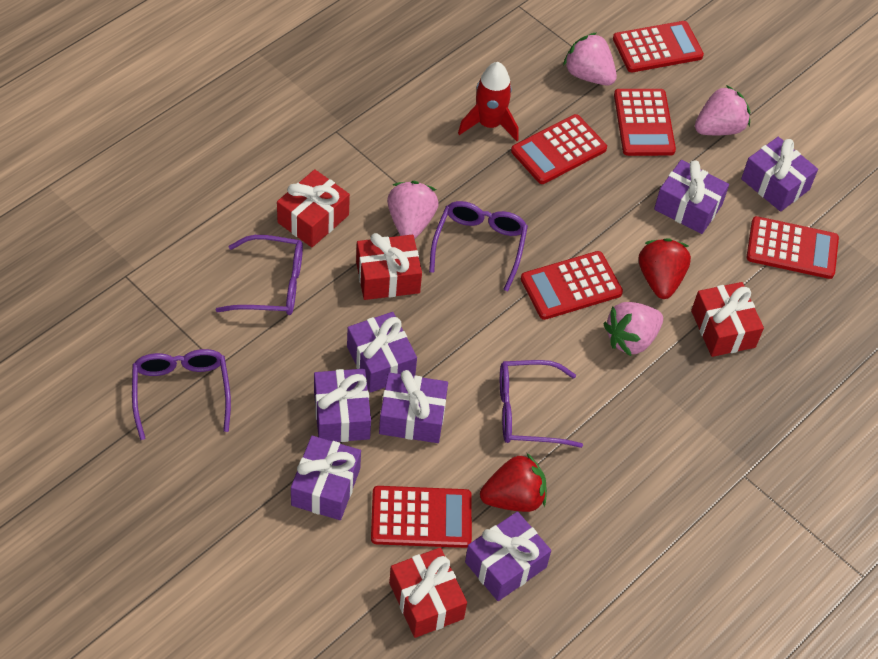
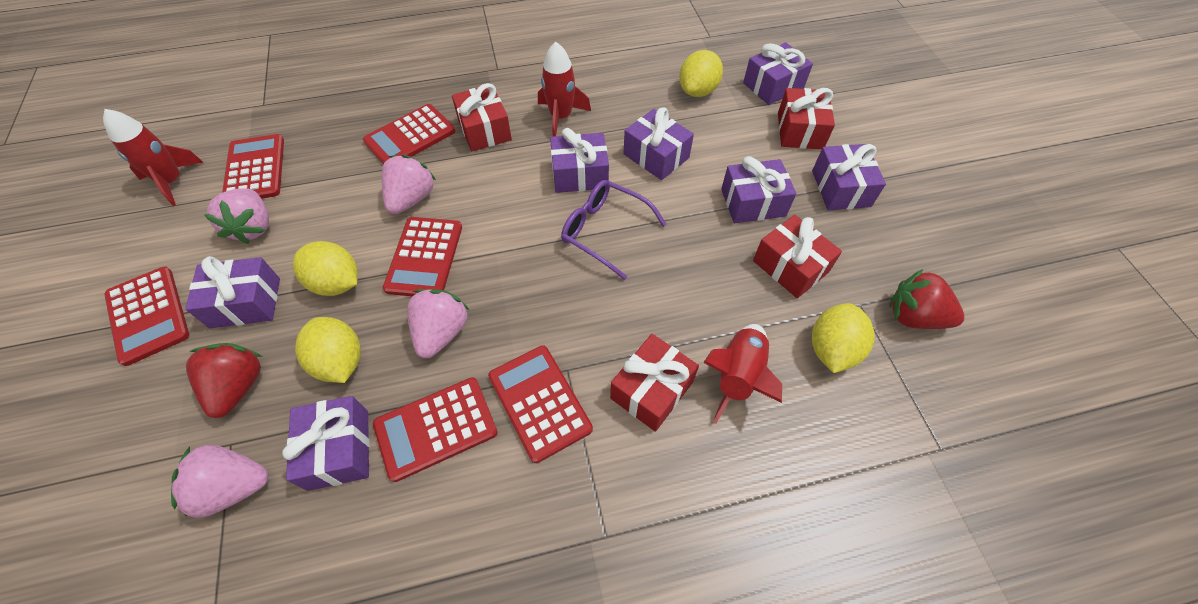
purple glasses: 4 -> 1
red rocket: 1 -> 3
yellow lemon: 0 -> 4

